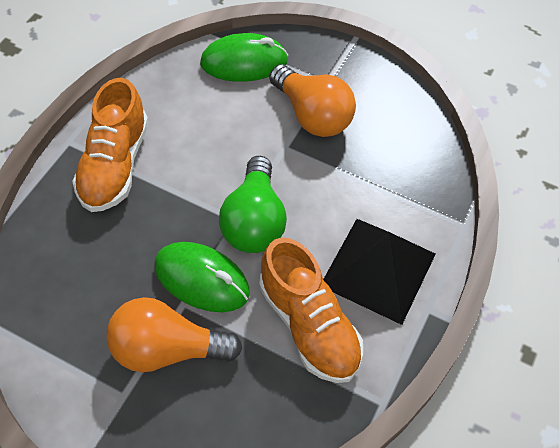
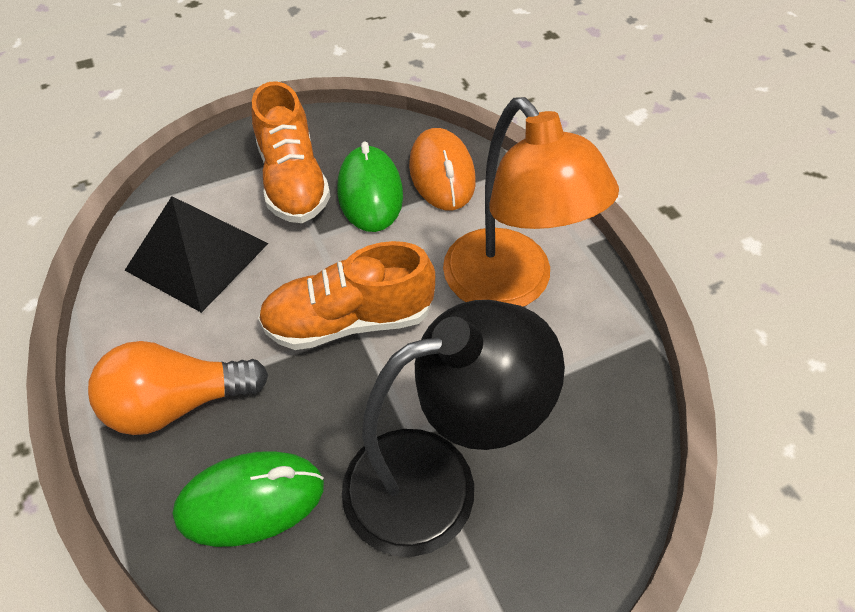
black lamp: 0 -> 1
green light bulb: 1 -> 0
orange lamp: 0 -> 1
orange light bulb: 2 -> 1
orange mouse: 0 -> 1

